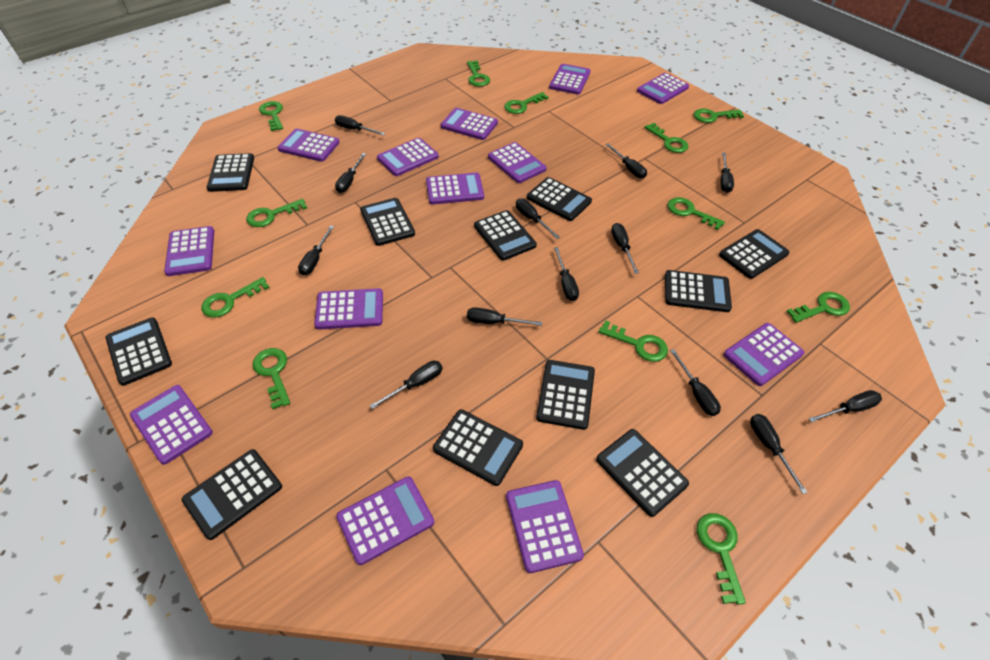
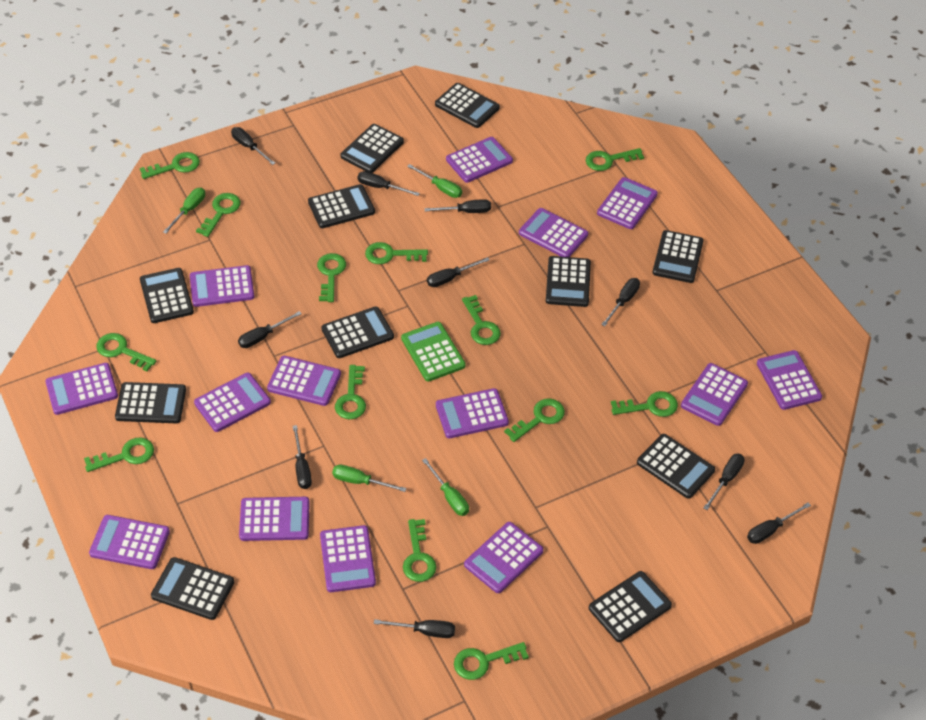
black screwdriver: 13 -> 10
green calculator: 0 -> 1
green key: 12 -> 13
green screwdriver: 0 -> 4
purple calculator: 13 -> 14

